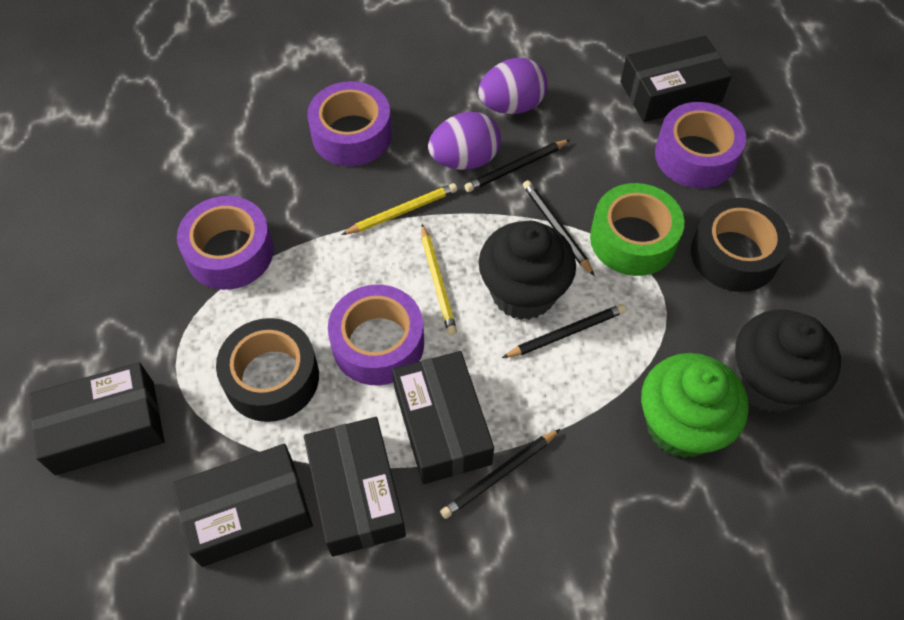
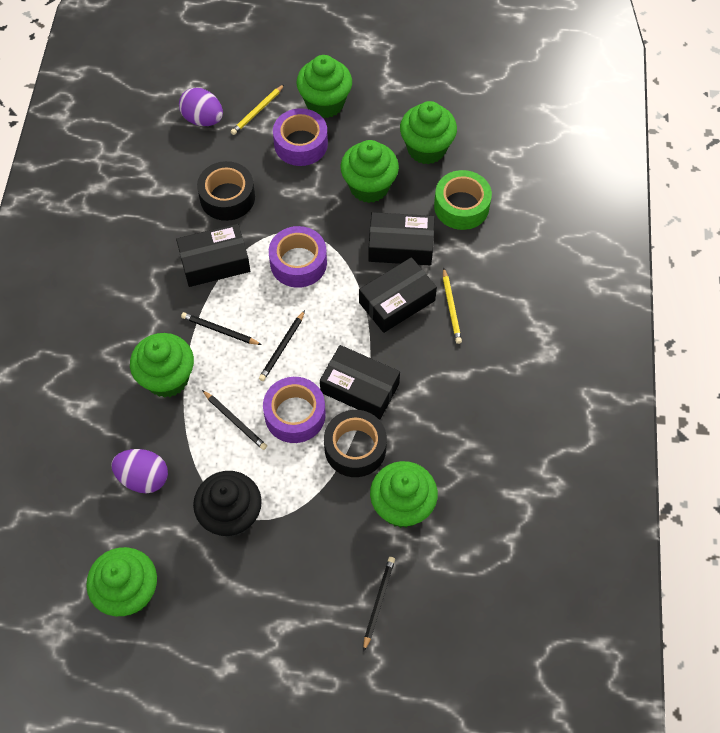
black box: 5 -> 4
black cupcake: 2 -> 1
green cupcake: 1 -> 6
purple tape: 4 -> 3

